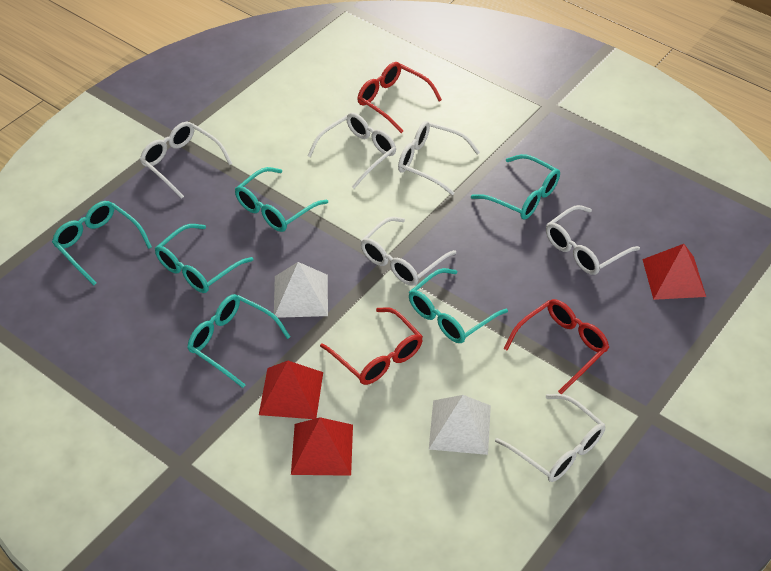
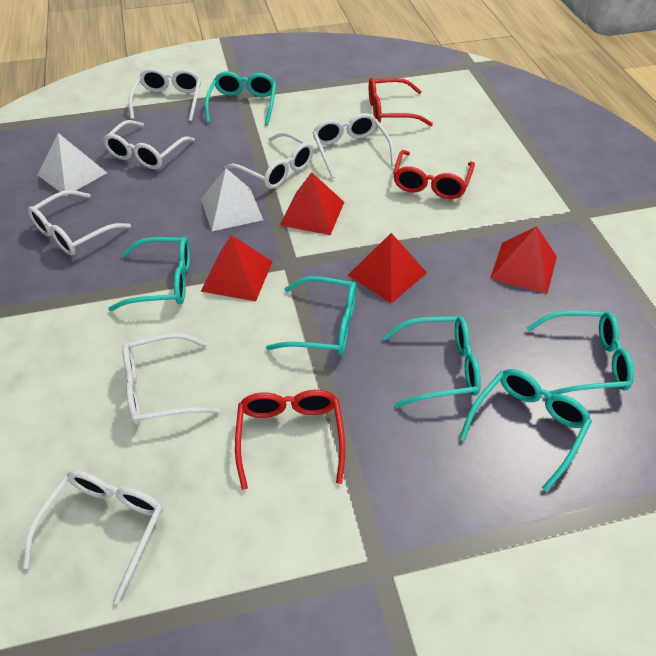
red pyramid: 3 -> 4
white glasses: 6 -> 7

